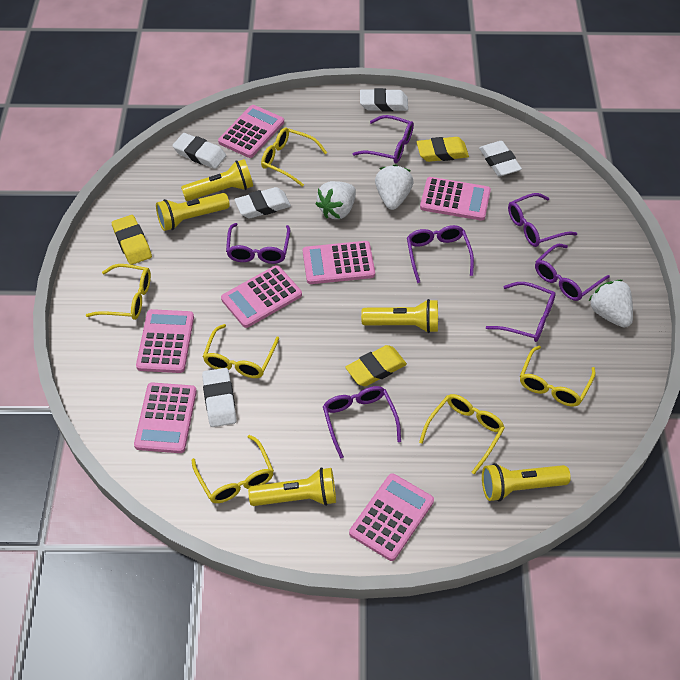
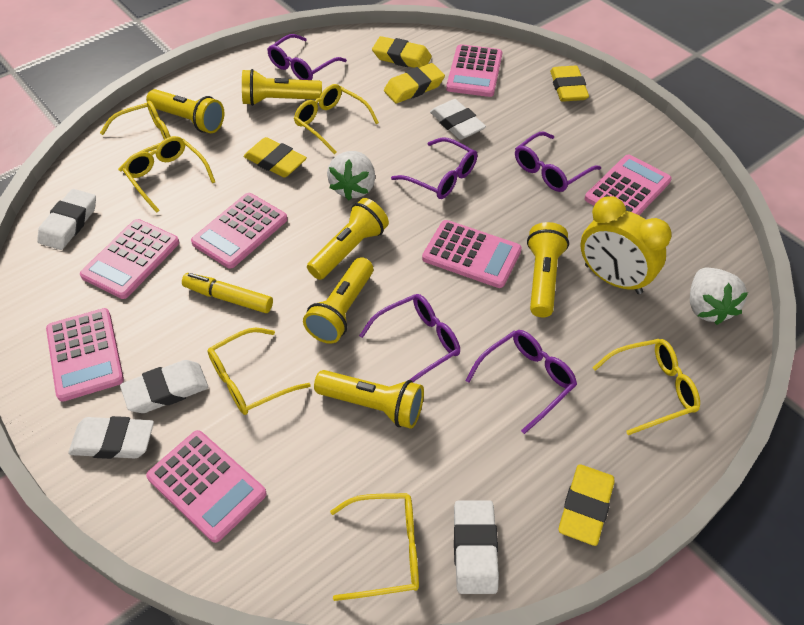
purple glasses: 7 -> 5
white strawberry: 3 -> 2
yellow clock: 0 -> 1
yellow eraser: 3 -> 5
yellow flashlight: 5 -> 6
yellow marker: 0 -> 1

